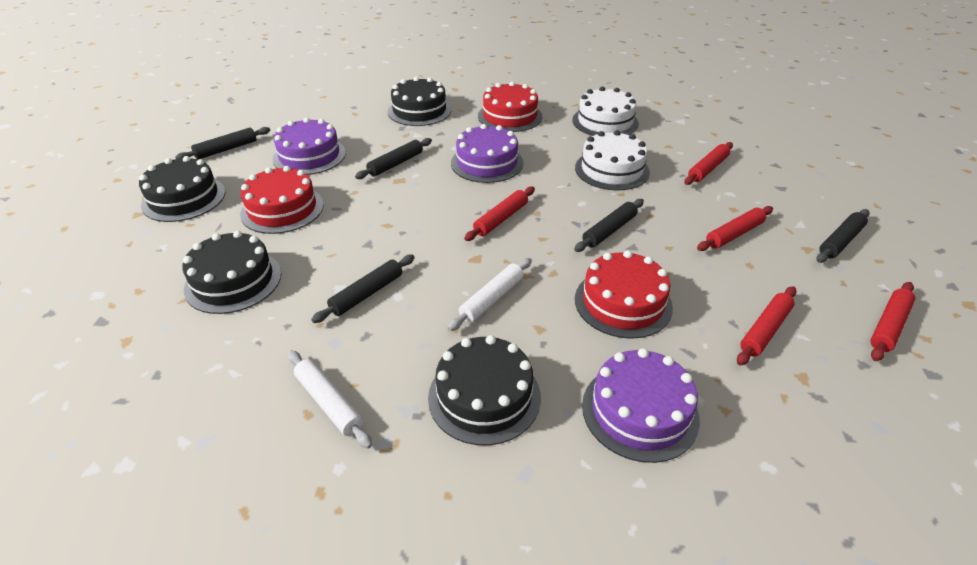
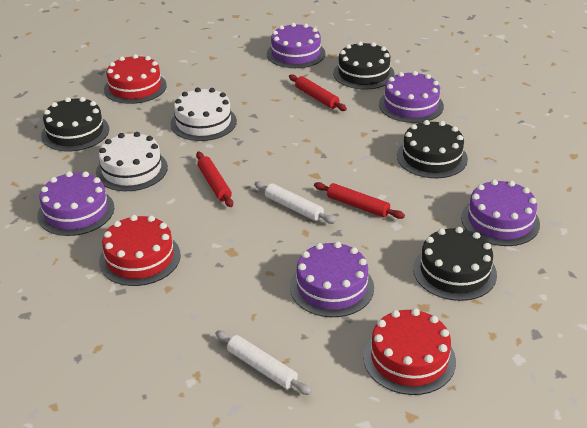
black rolling pin: 5 -> 0
purple cake: 3 -> 5
red rolling pin: 5 -> 3

